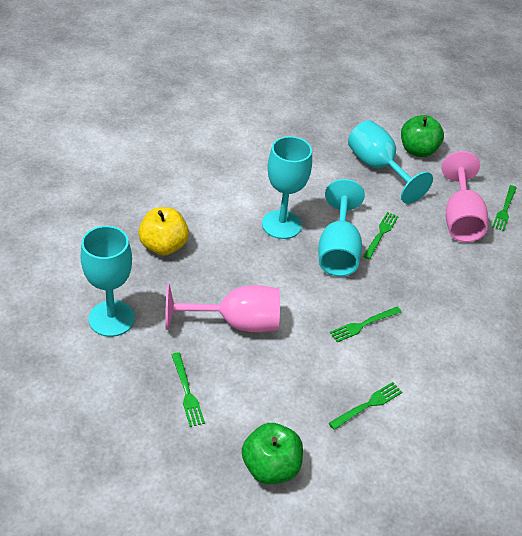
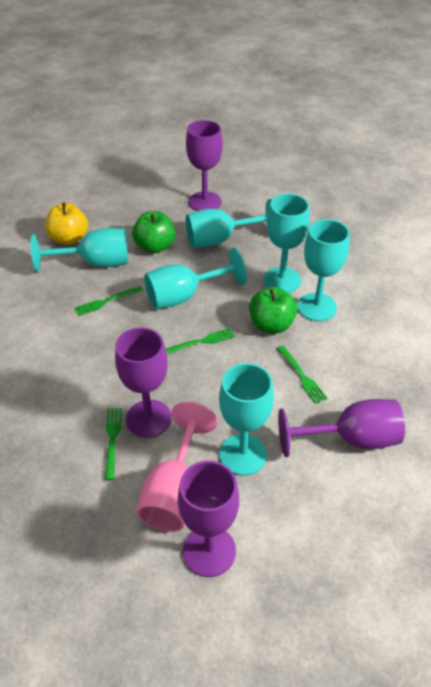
green fork: 5 -> 4
pink goblet: 2 -> 1
purple goblet: 0 -> 4
turquoise goblet: 4 -> 6

